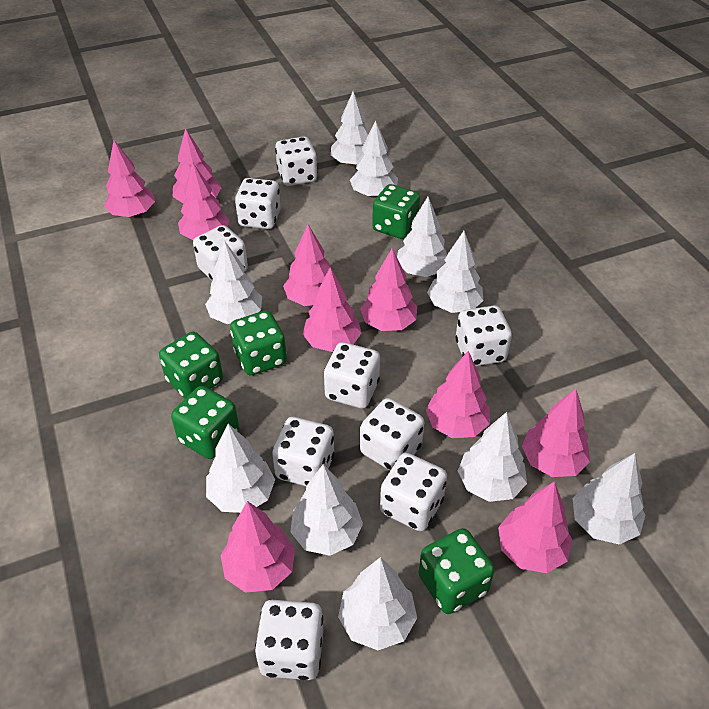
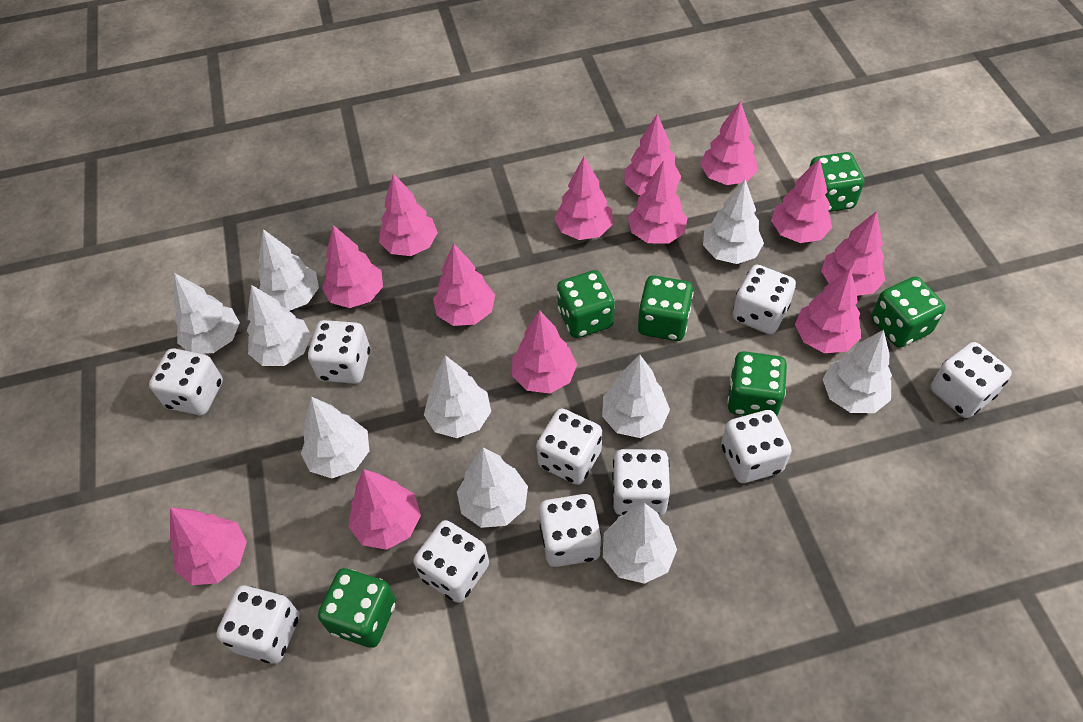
green dice: 5 -> 6
pink tree: 10 -> 13
white dice: 9 -> 10

